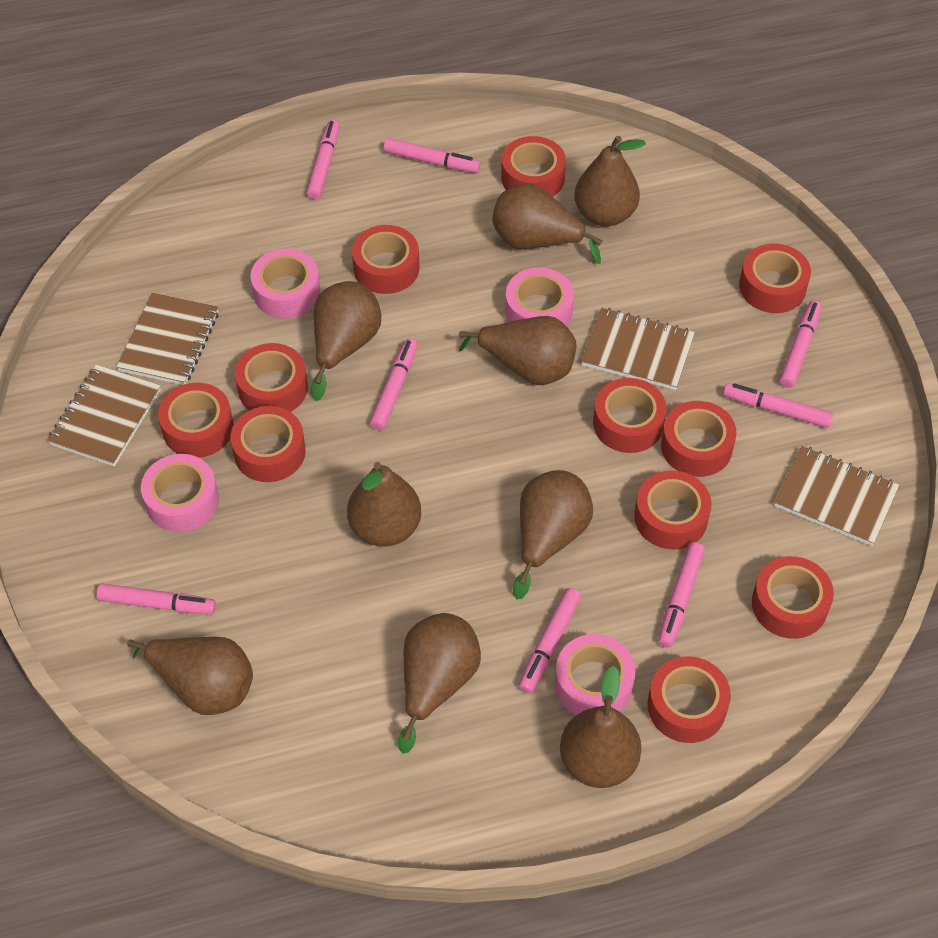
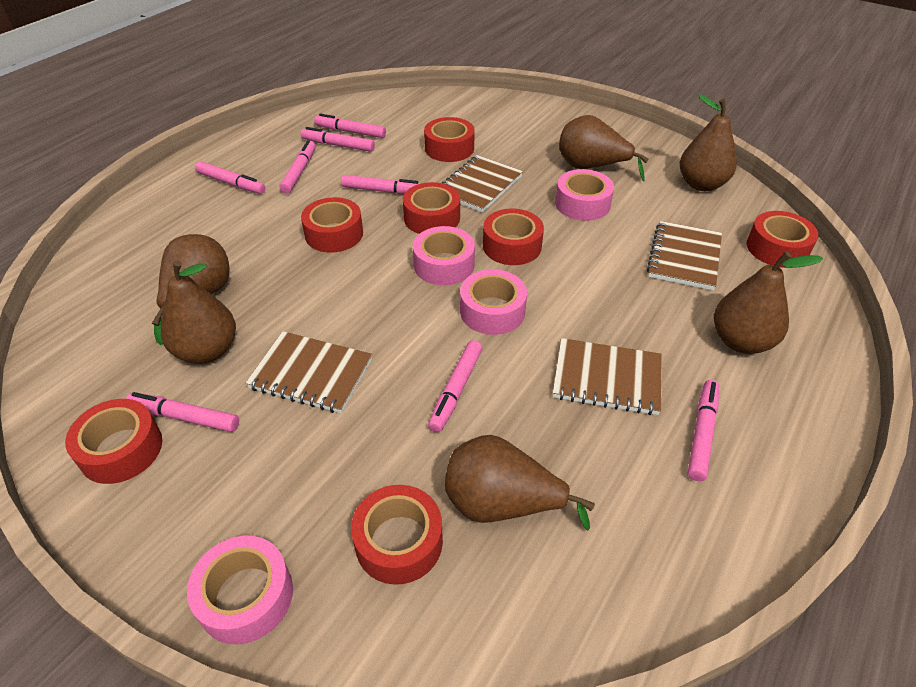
brown pear: 9 -> 6
red tape: 11 -> 7

